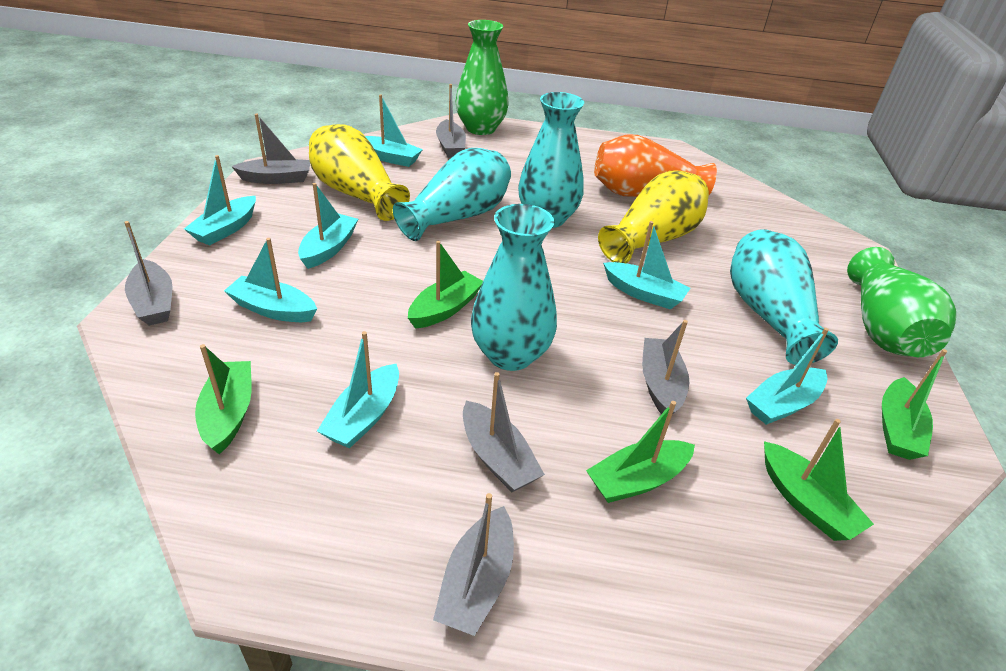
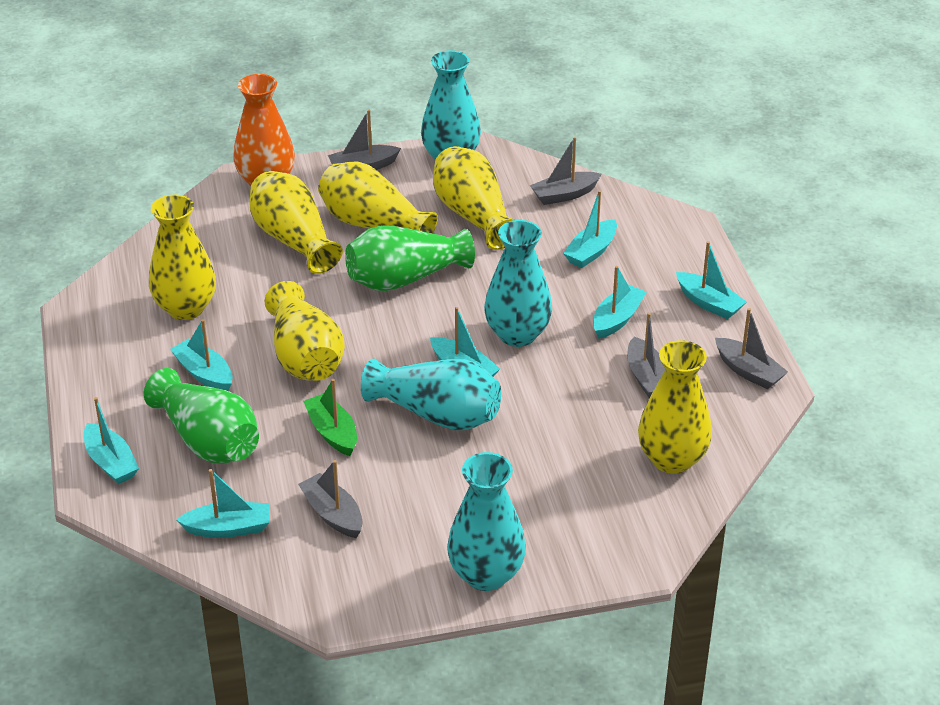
green boat: 5 -> 1
grey boat: 6 -> 5
yellow vase: 2 -> 6

